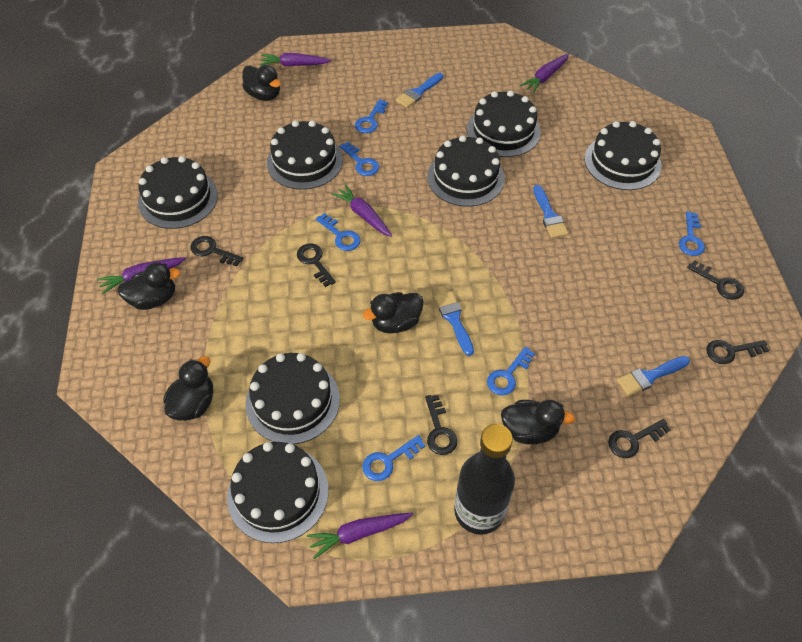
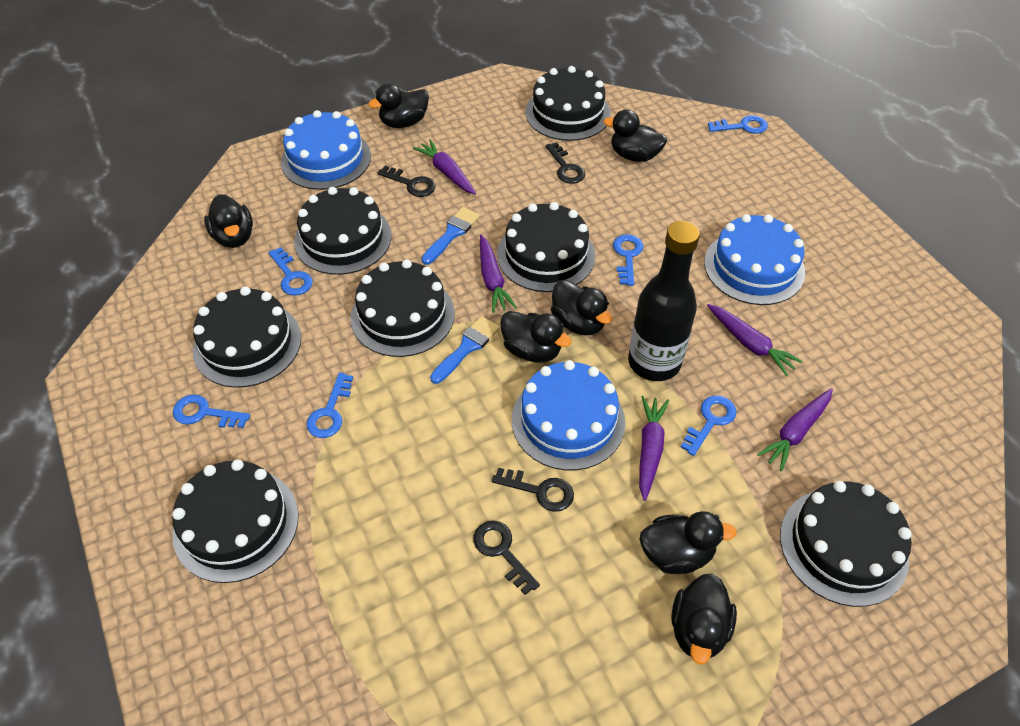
black duck: 5 -> 7
black key: 6 -> 4
blue brush: 4 -> 2
blue cake: 0 -> 3

